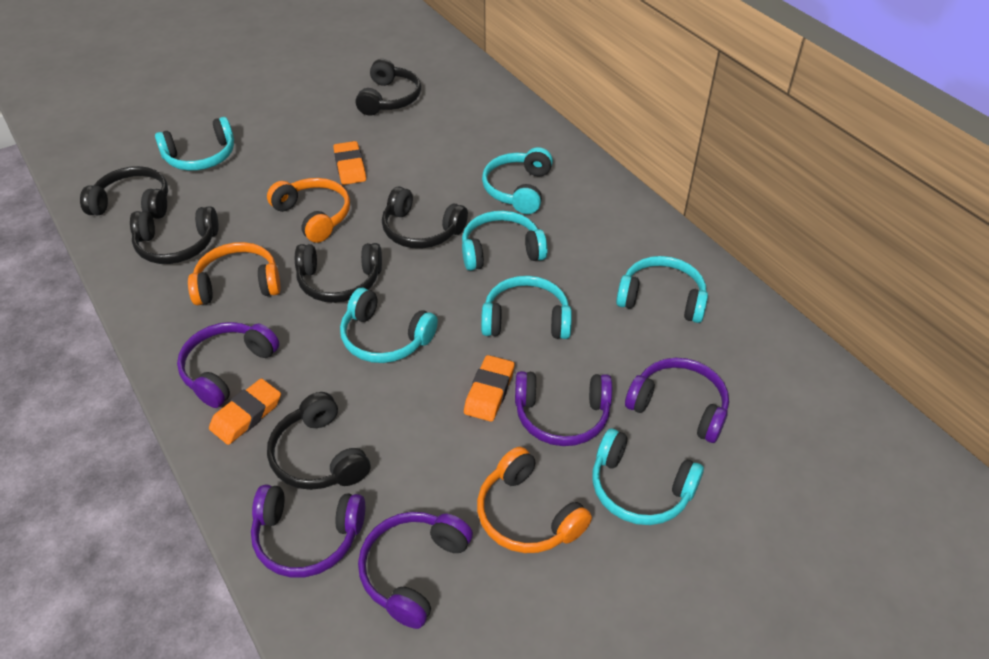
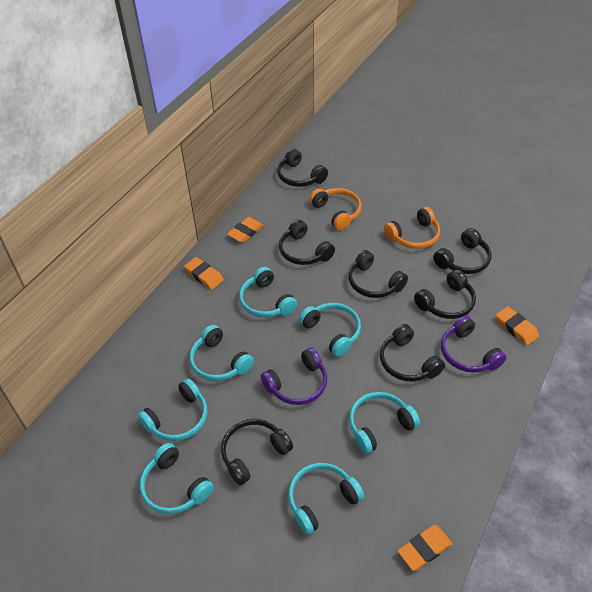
black headphones: 6 -> 7
orange eraser: 3 -> 4
orange headphones: 3 -> 2
purple headphones: 5 -> 2

